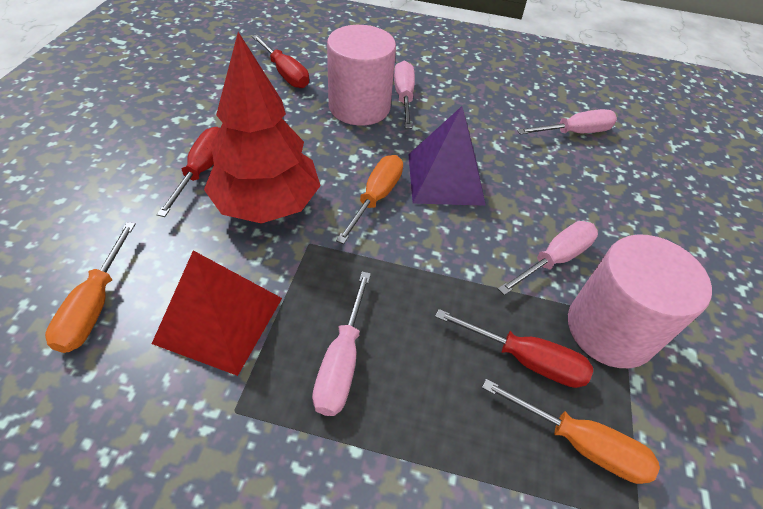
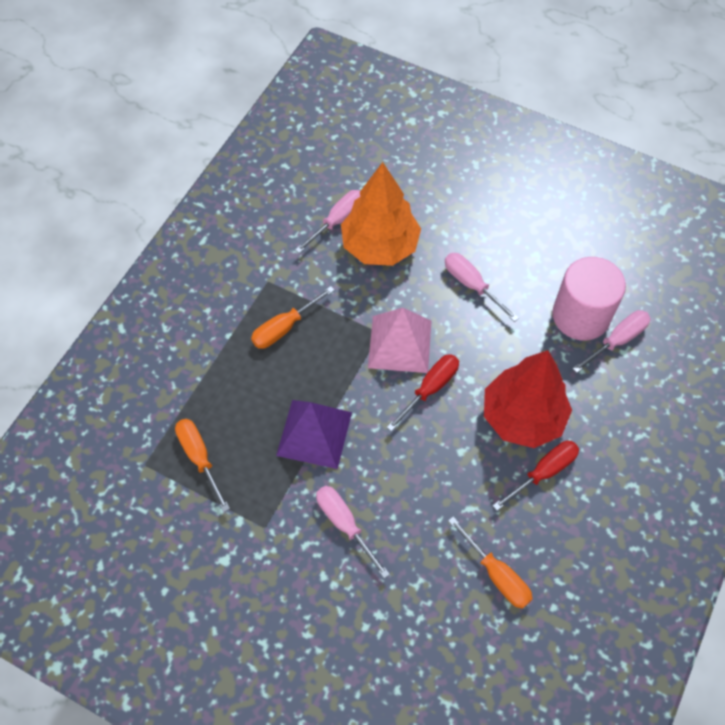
orange tree: 0 -> 1
pink cylinder: 2 -> 1
pink pyramid: 0 -> 1
red pyramid: 1 -> 0
red screwdriver: 3 -> 2

